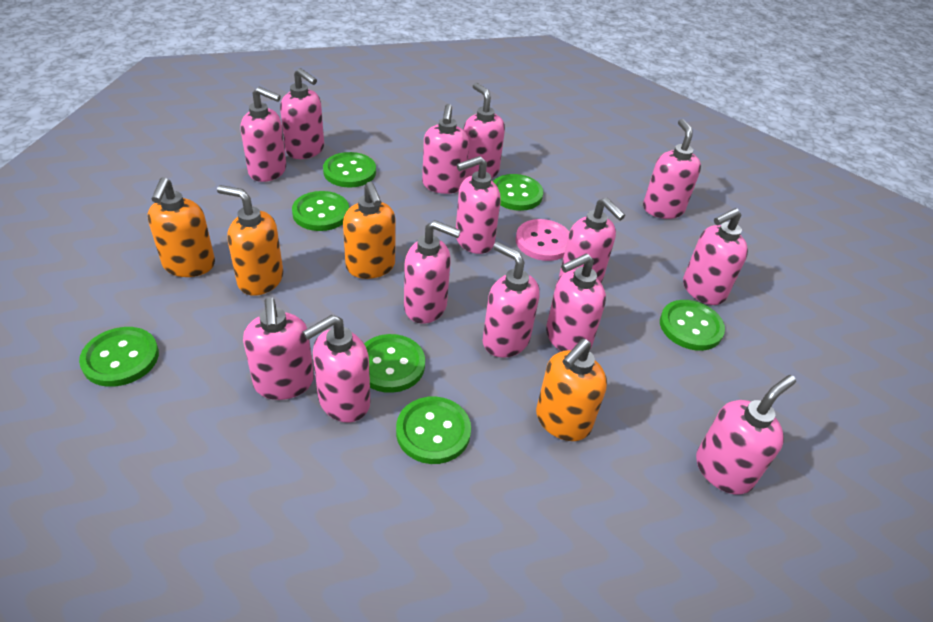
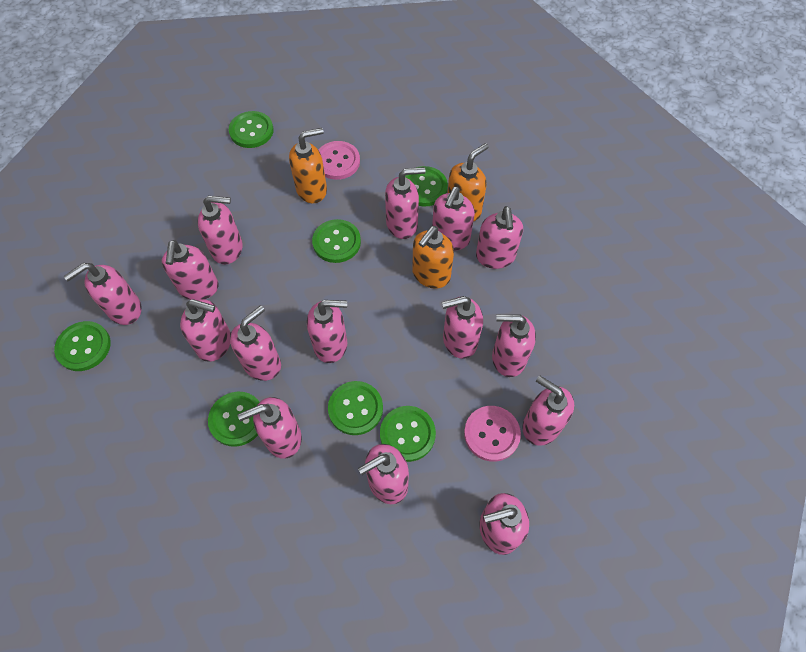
orange soap dispenser: 4 -> 3
pink button: 1 -> 2
pink soap dispenser: 14 -> 15

